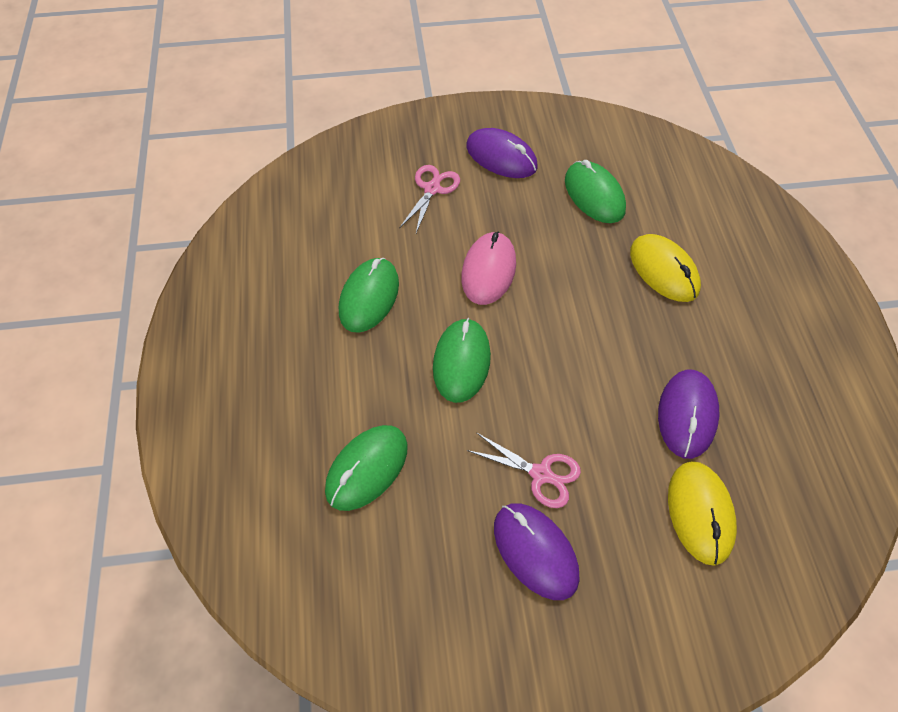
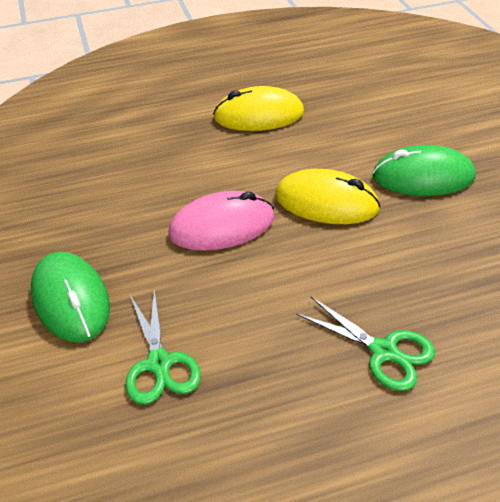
green mouse: 4 -> 2
green scissors: 0 -> 2
pink scissors: 2 -> 0
purple mouse: 3 -> 0

